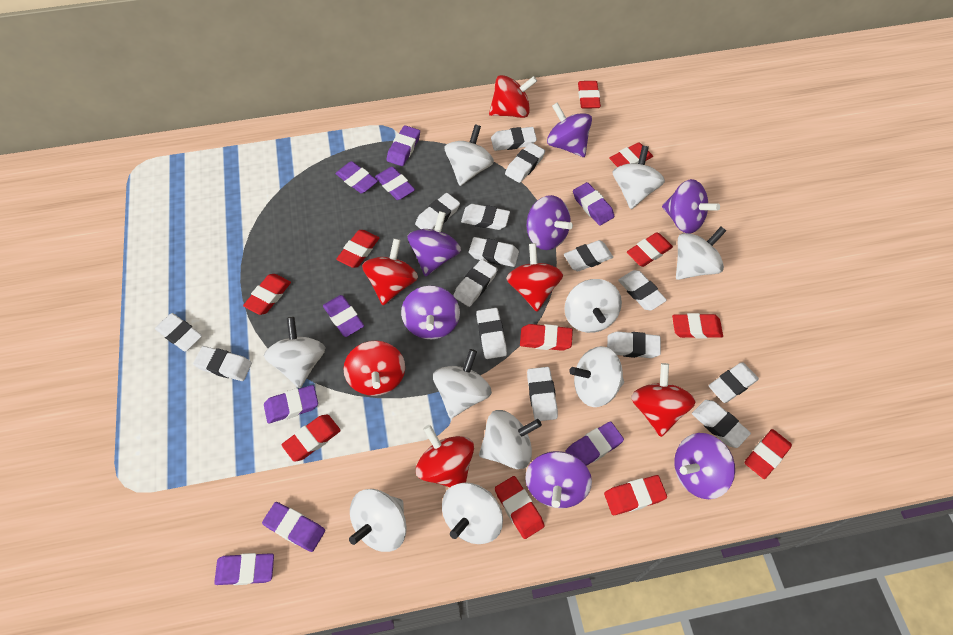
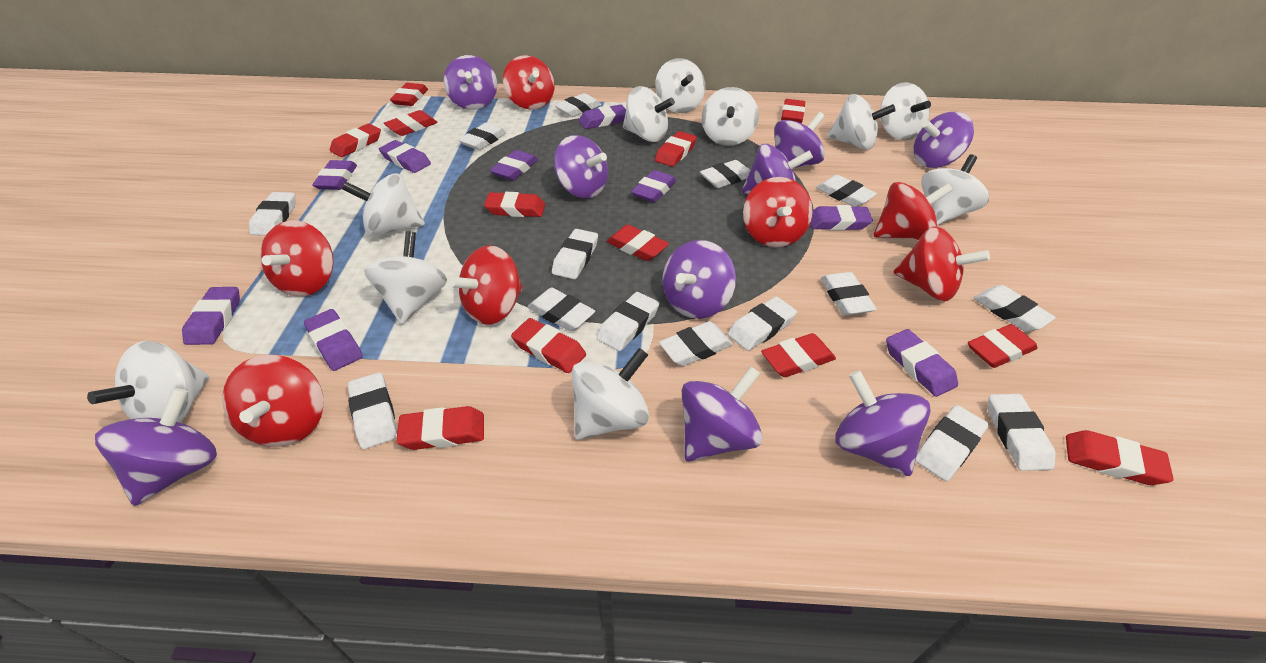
purple spinning top: 7 -> 9
red eraser: 11 -> 12
red spinning top: 6 -> 7

